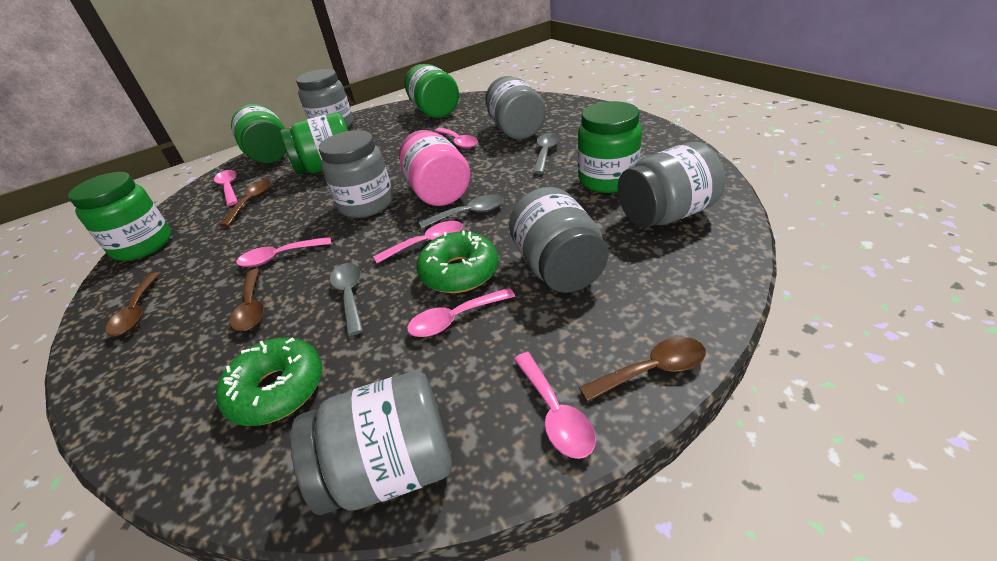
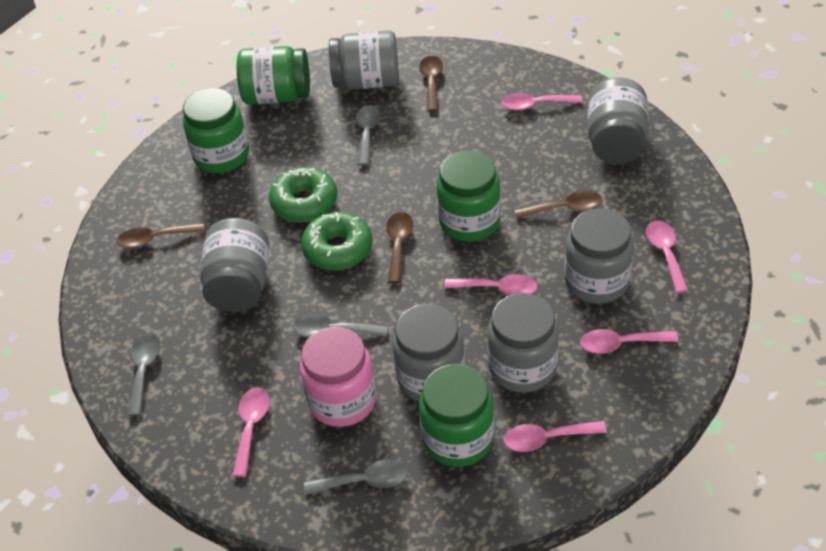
green jar: 5 -> 4
grey spoon: 3 -> 4

